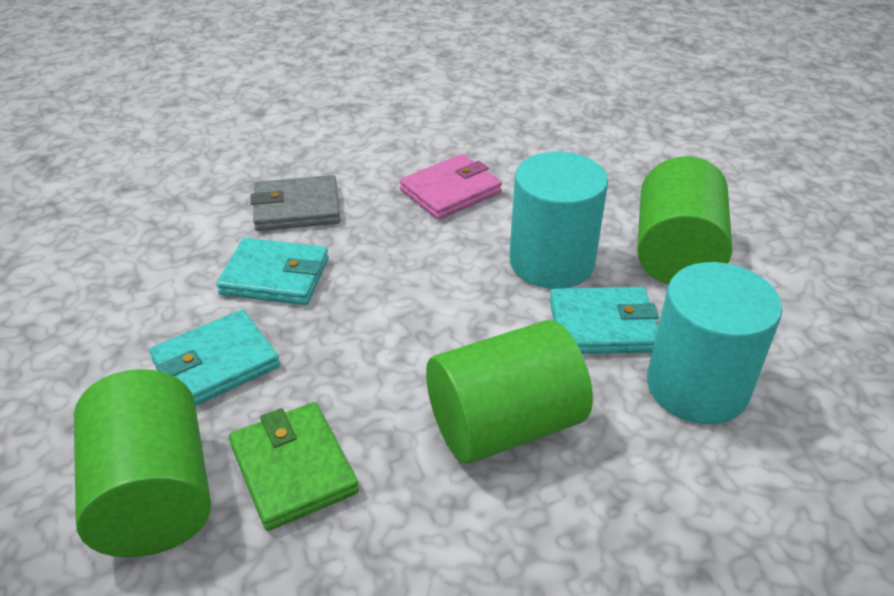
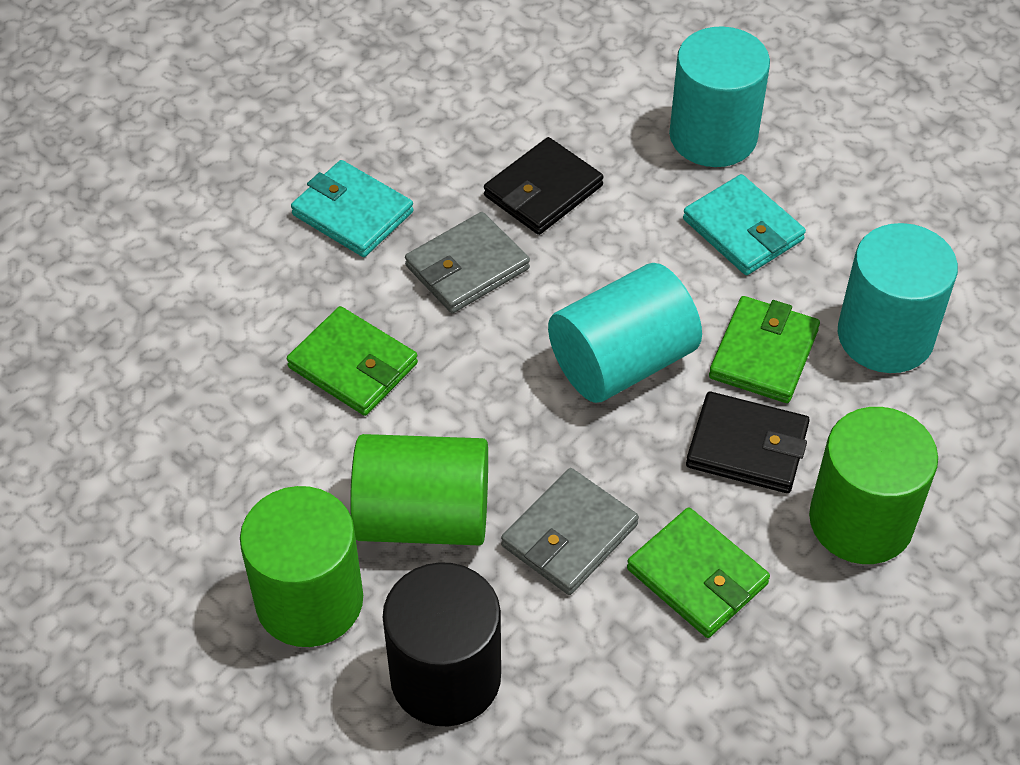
black cylinder: 0 -> 1
black wallet: 0 -> 2
green wallet: 1 -> 3
grey wallet: 1 -> 2
pink wallet: 1 -> 0
turquoise cylinder: 2 -> 3
turquoise wallet: 3 -> 2

